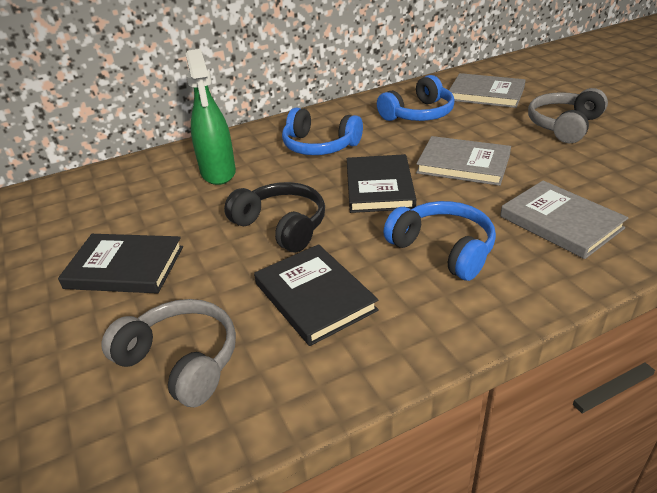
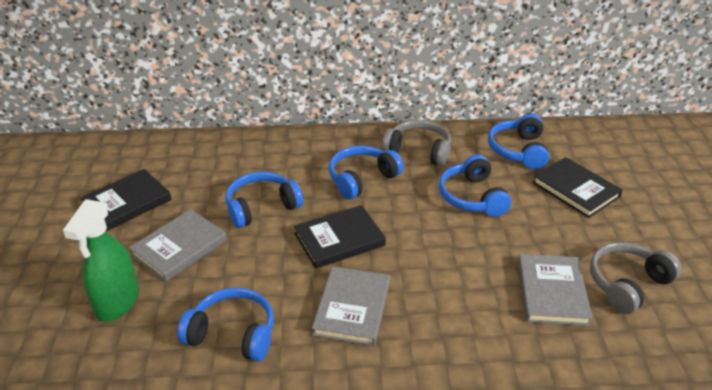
black headphones: 1 -> 0
blue headphones: 3 -> 5

